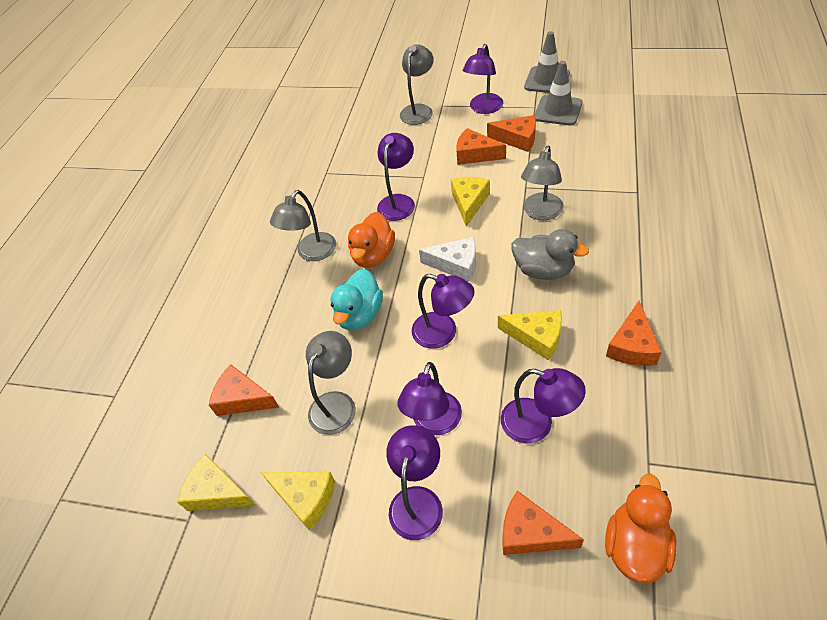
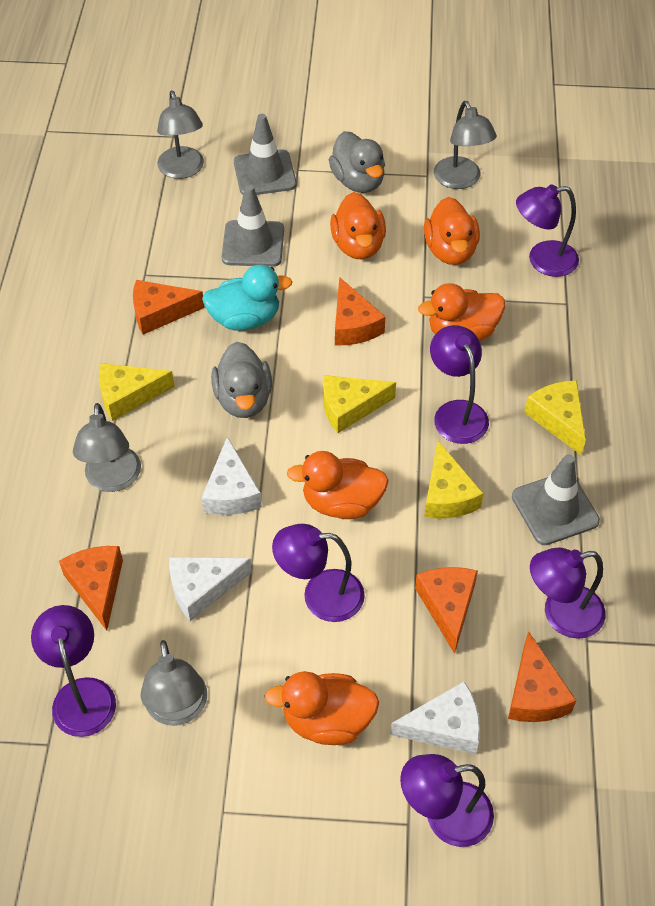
grey duck: 1 -> 2
grey traffic cone: 2 -> 3
orange duck: 2 -> 5
white cheese: 1 -> 3

